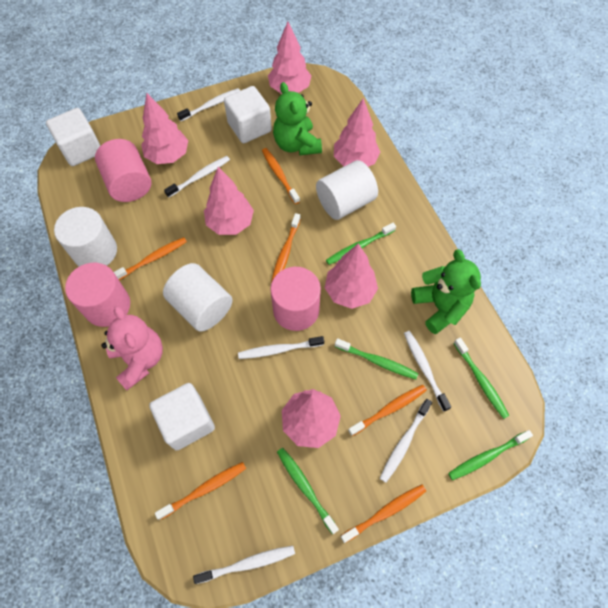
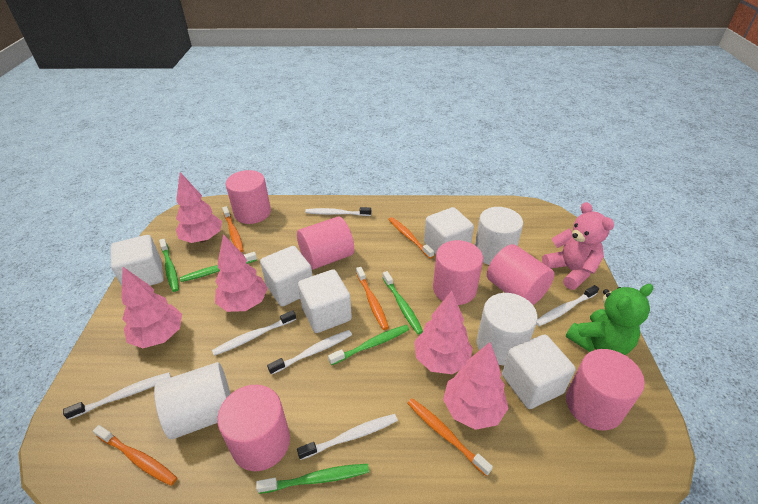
green teddy bear: 2 -> 1
orange toothbrush: 6 -> 5
pink cylinder: 3 -> 6
pink tree: 6 -> 5
white cube: 3 -> 5

